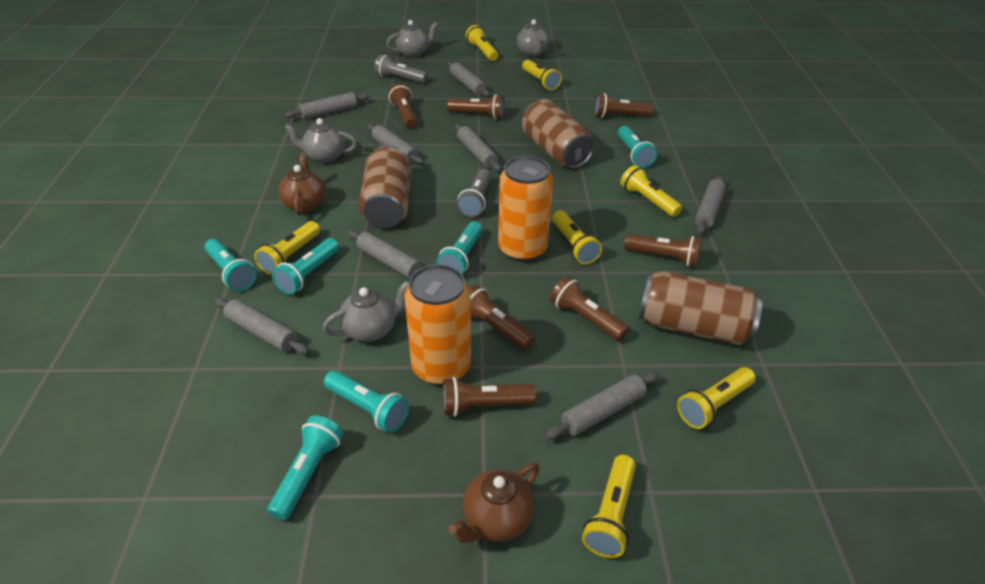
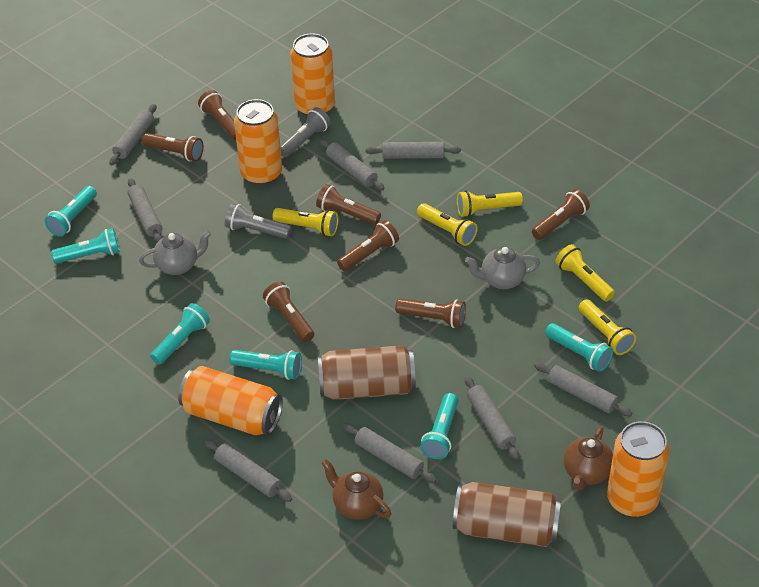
brown can: 3 -> 2
grey teapot: 4 -> 2
orange can: 2 -> 4
yellow flashlight: 7 -> 5

